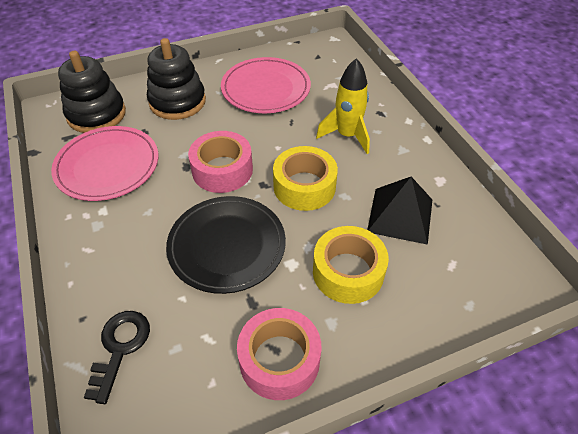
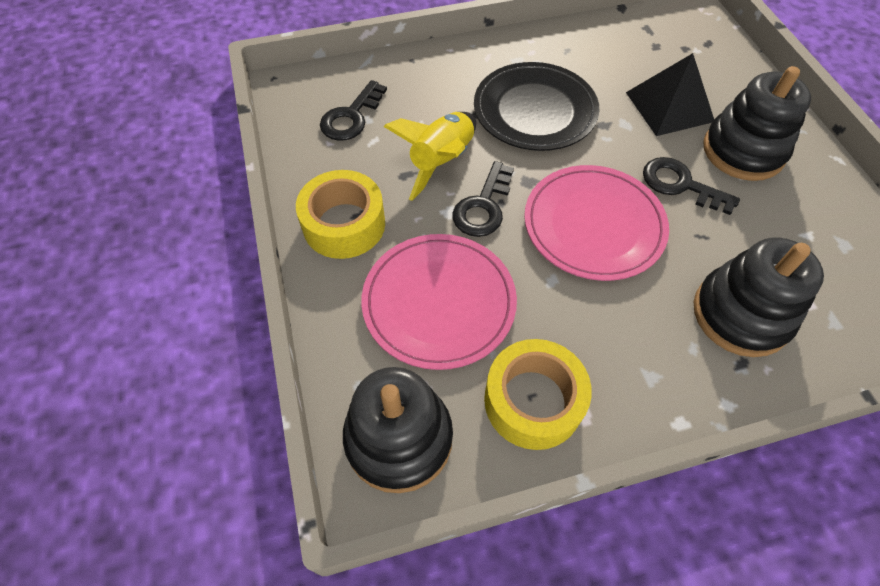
black key: 1 -> 3
black stacking toy: 2 -> 3
pink tape: 2 -> 0

